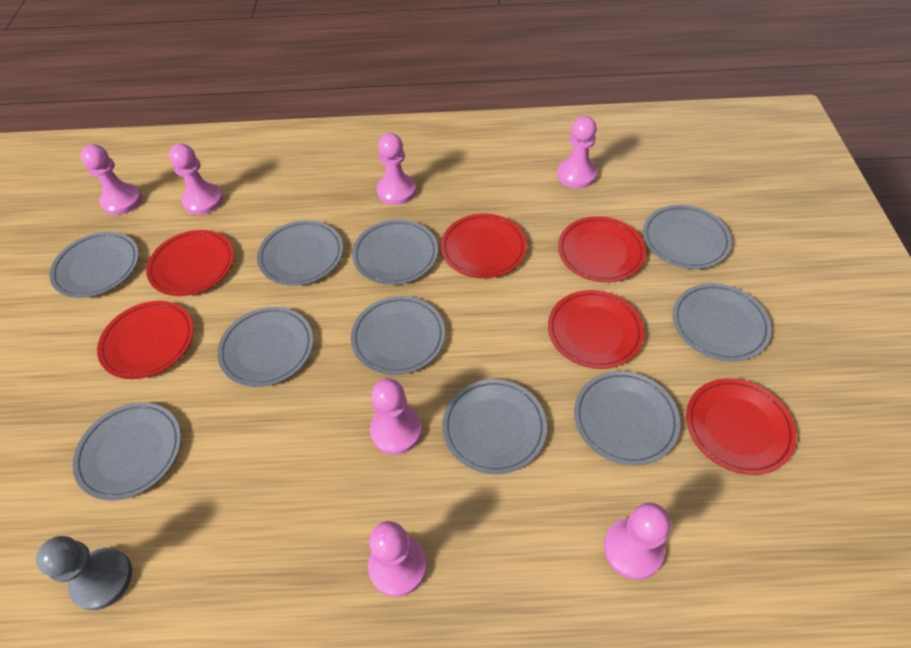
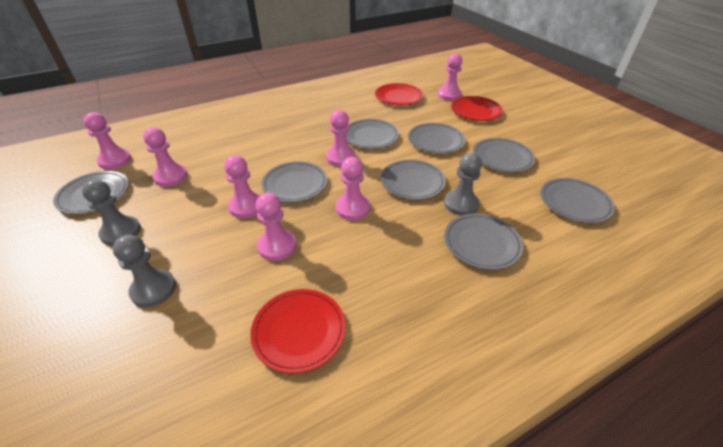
grey pawn: 1 -> 3
grey plate: 10 -> 8
red plate: 6 -> 3

